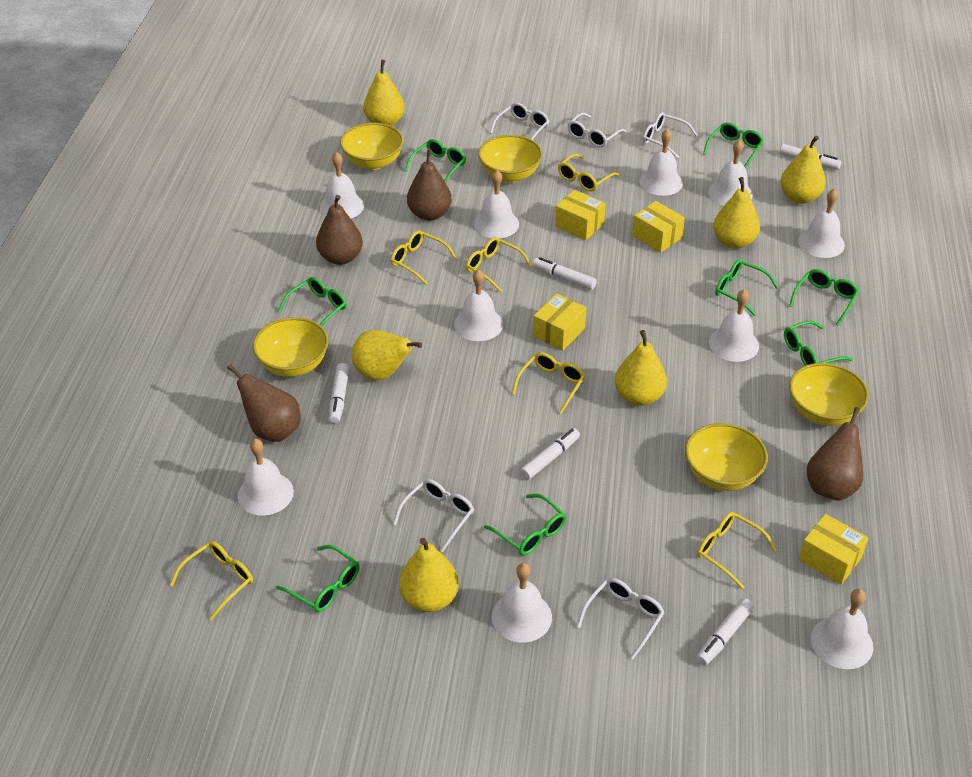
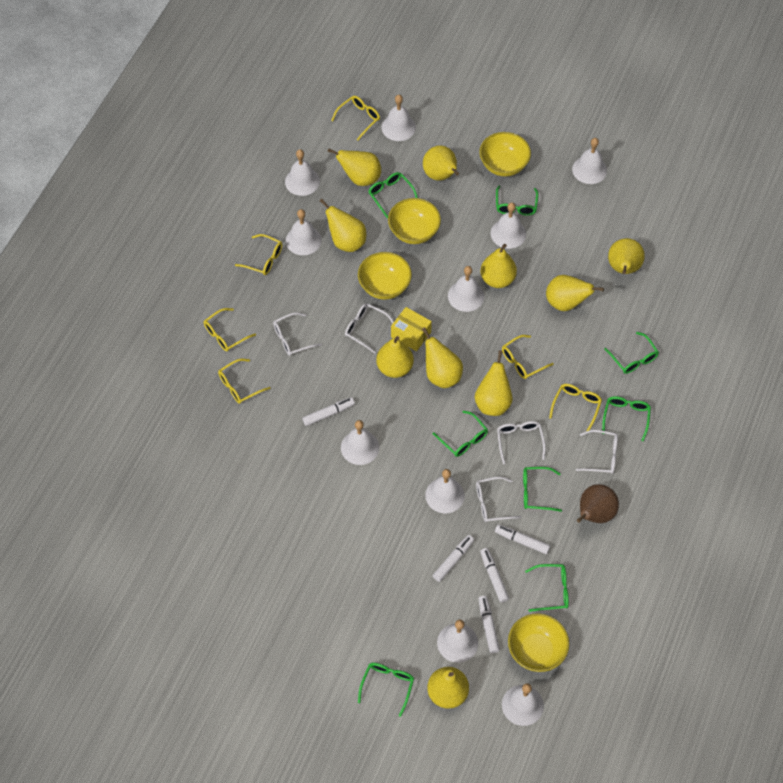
brown pear: 4 -> 1
yellow bowl: 5 -> 4
yellow box: 4 -> 1
yellow pear: 6 -> 10

